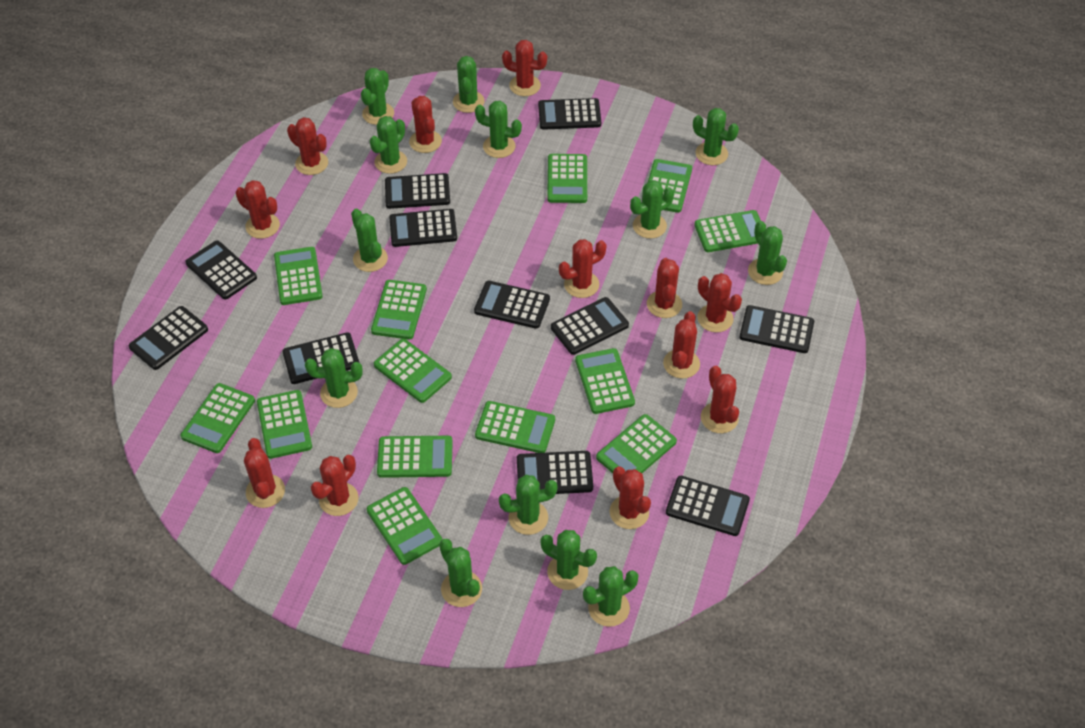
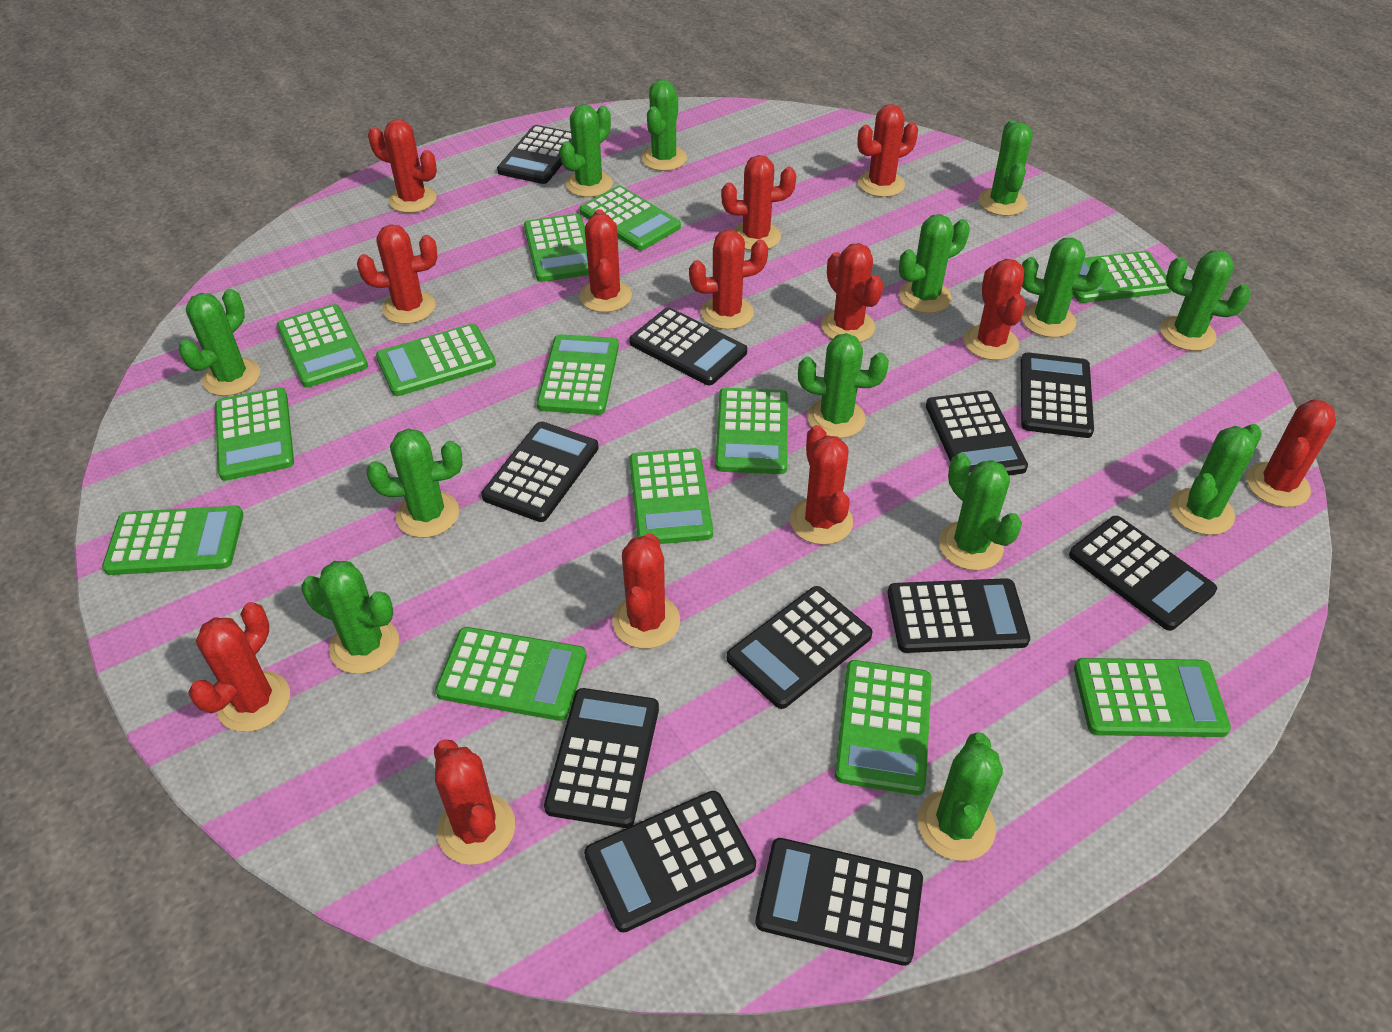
red cactus: 12 -> 13

